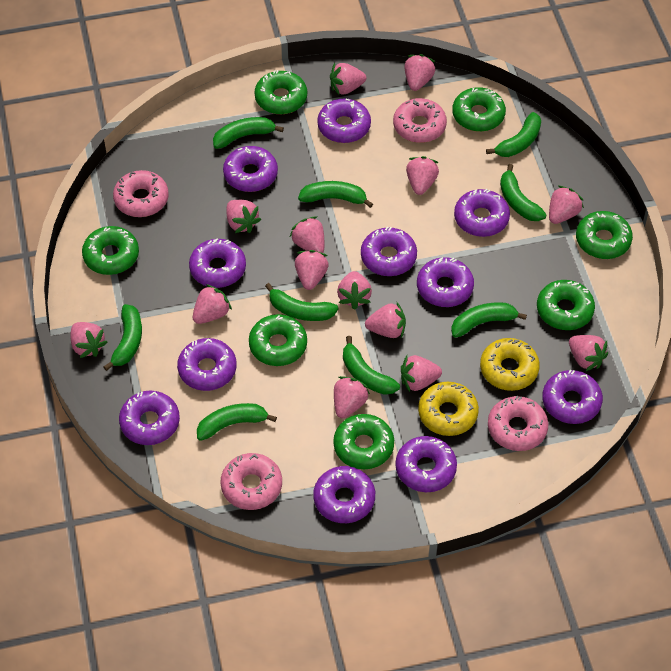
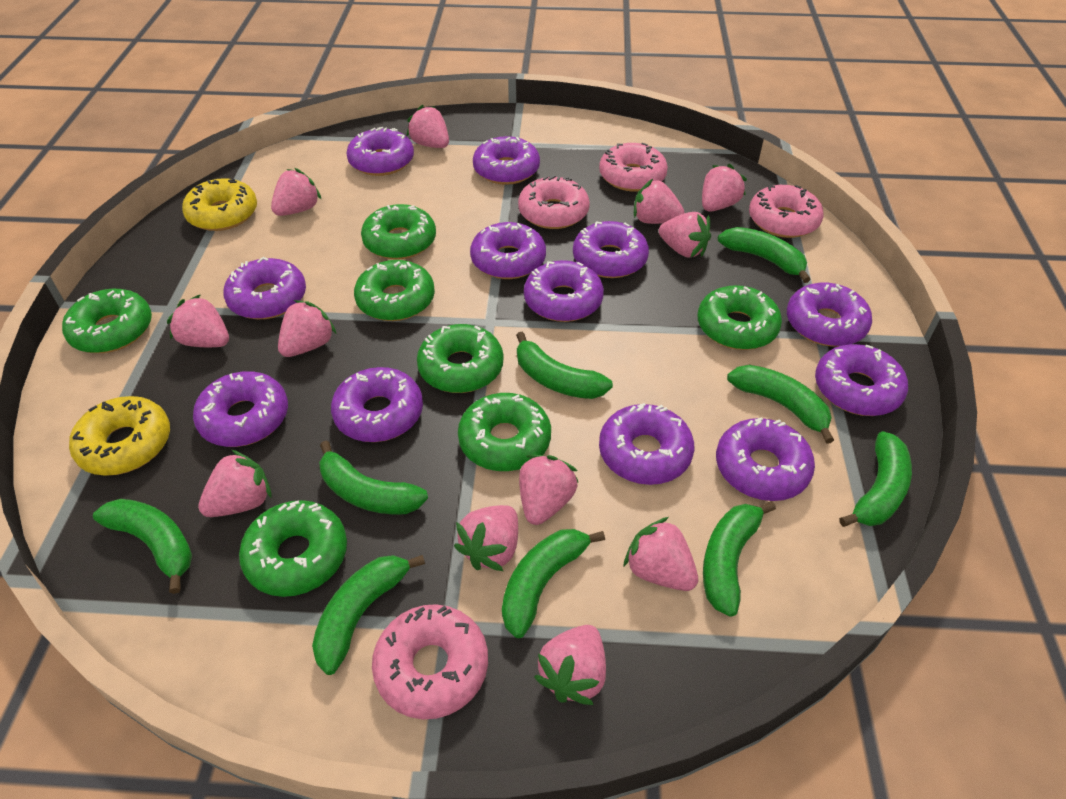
pink strawberry: 14 -> 12
purple donut: 11 -> 12

